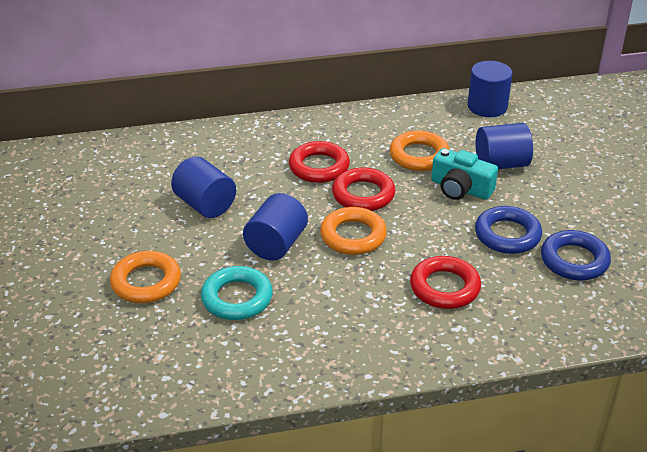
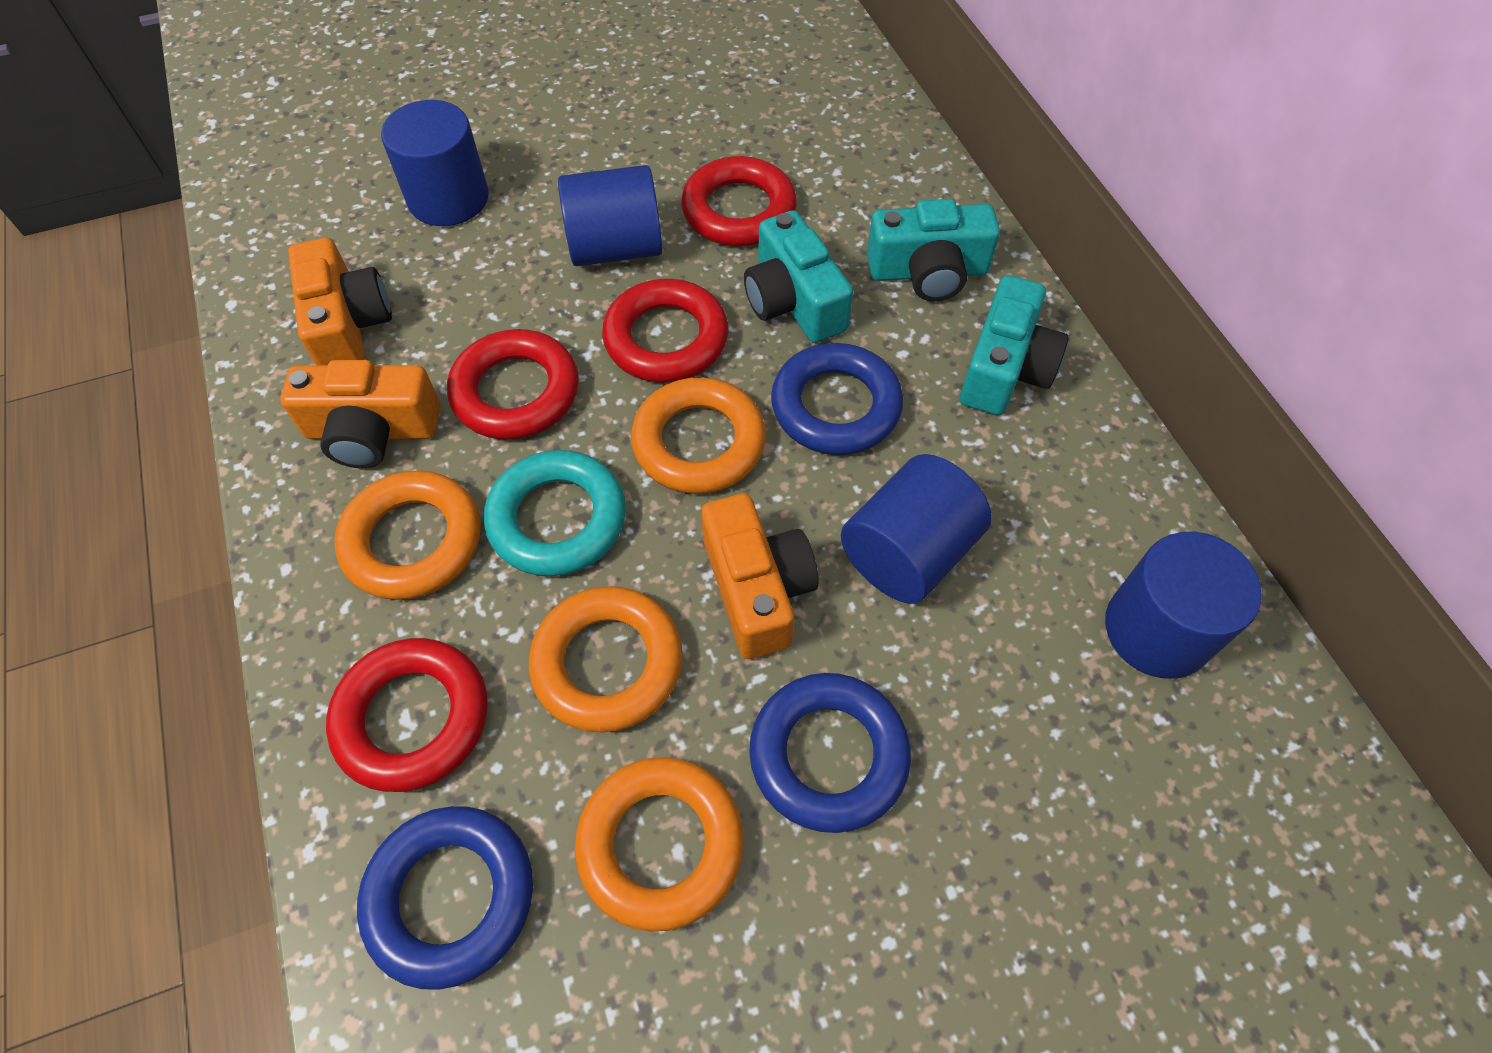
blue ring: 2 -> 3
orange camera: 0 -> 3
orange ring: 3 -> 4
red ring: 3 -> 4
turquoise camera: 1 -> 3

